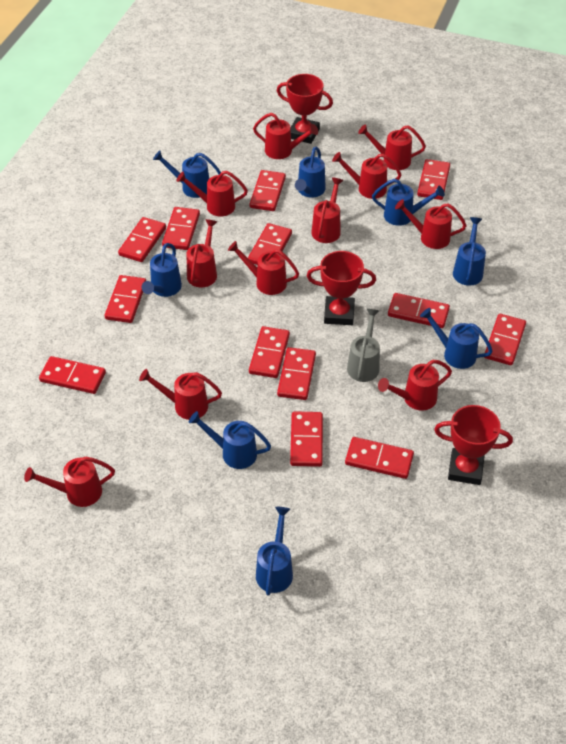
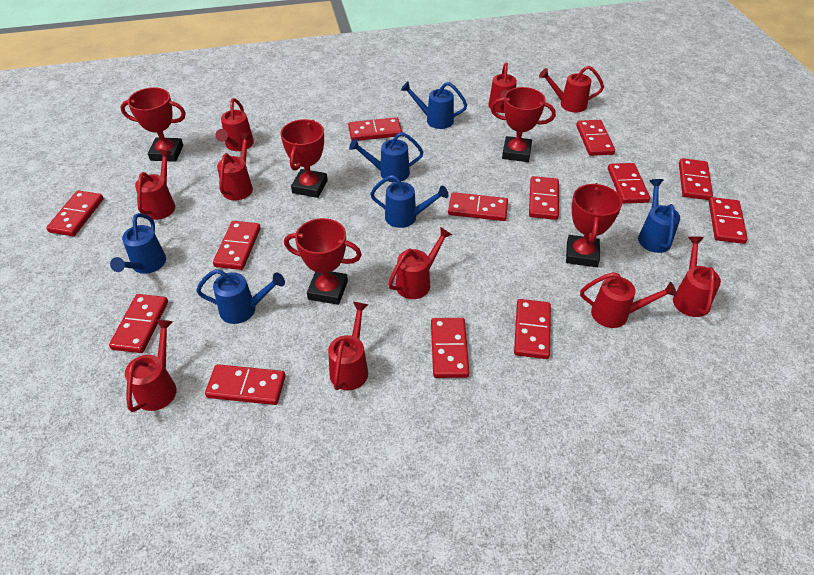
blue watering can: 8 -> 6
grey watering can: 1 -> 0
red trophy: 3 -> 5
red watering can: 11 -> 10

